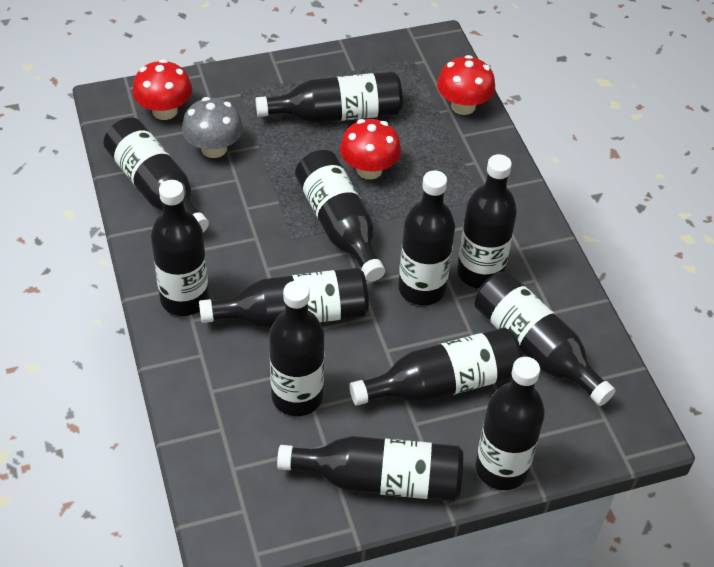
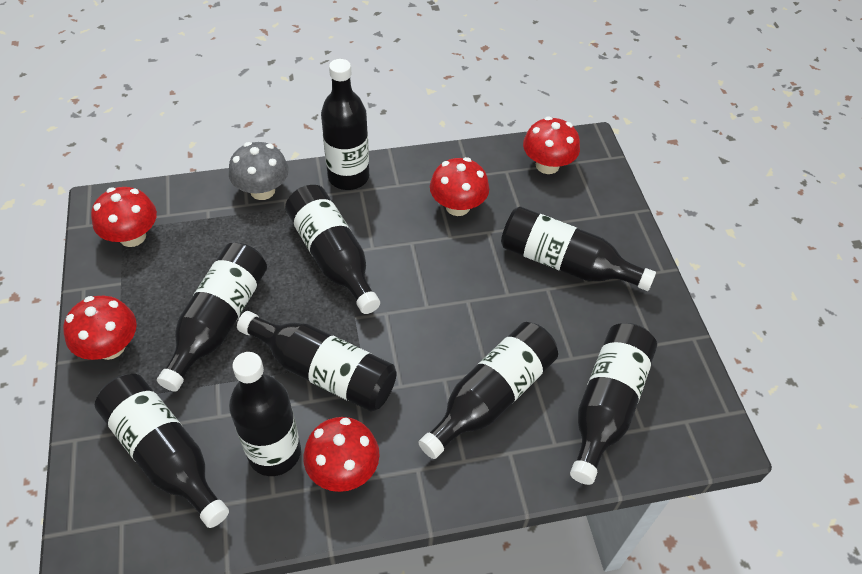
black bottle: 12 -> 9
red mushroom: 3 -> 5

